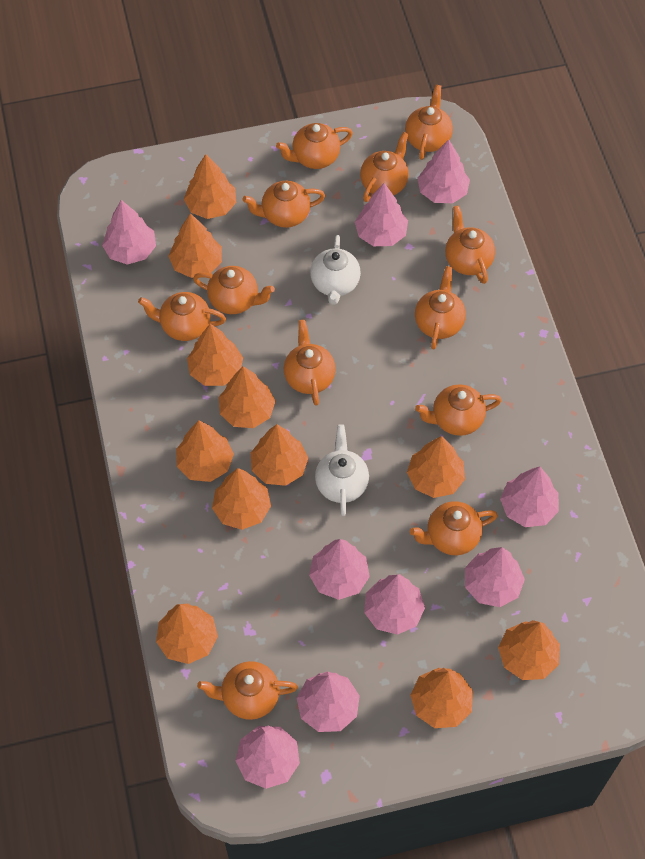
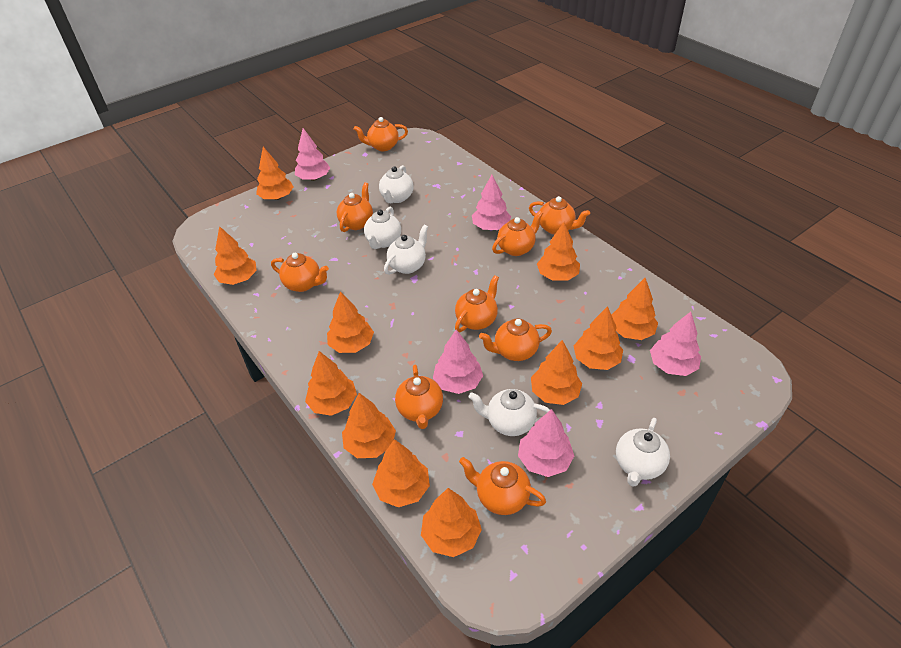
orange teapot: 12 -> 9
pink tree: 9 -> 5
white teapot: 2 -> 5

